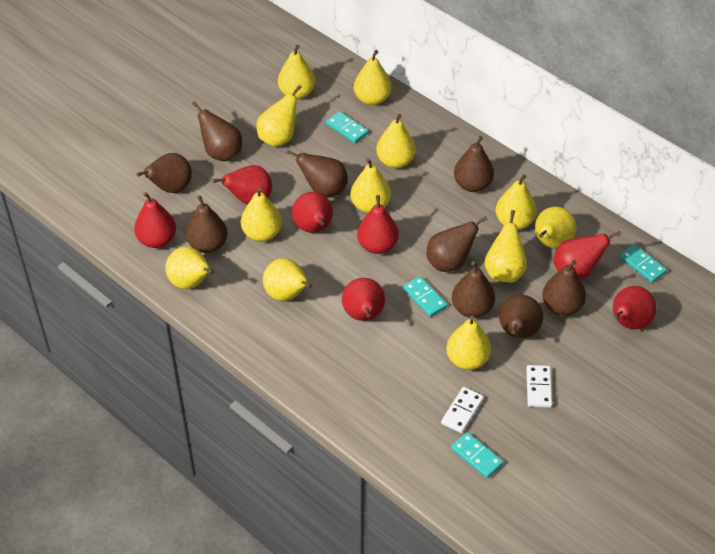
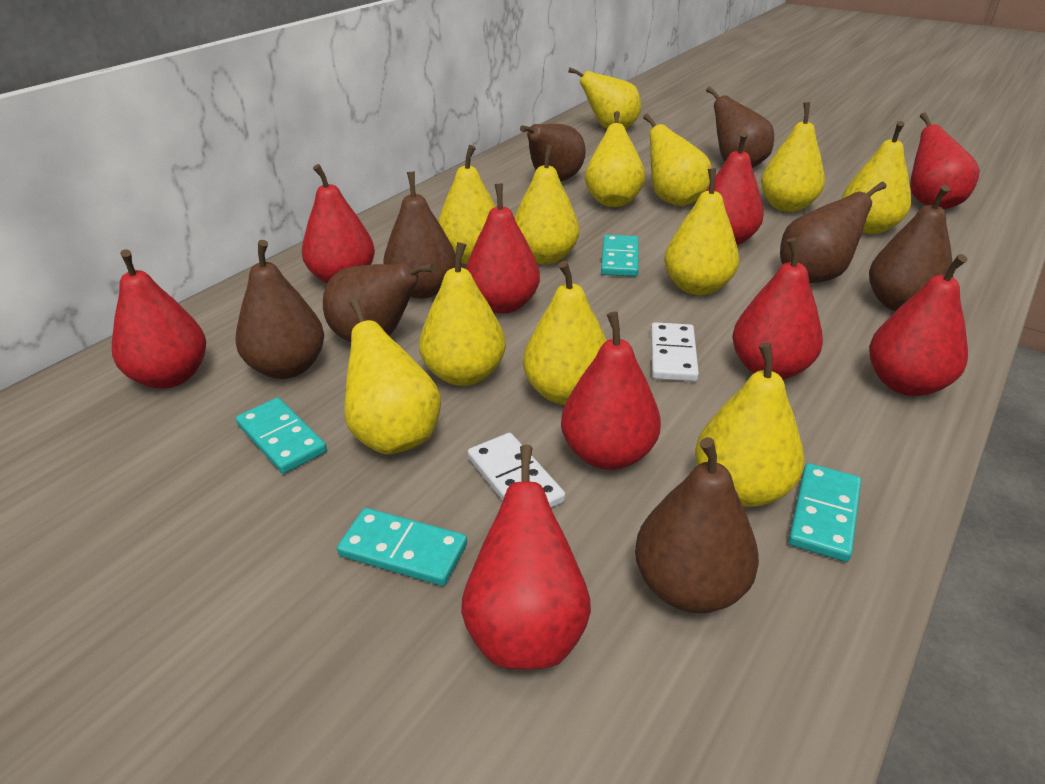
brown pear: 9 -> 8
red pear: 7 -> 9

